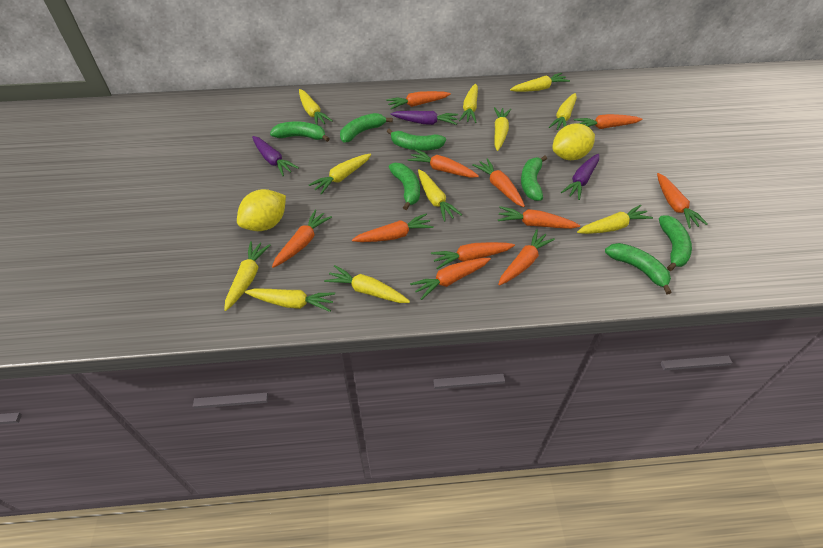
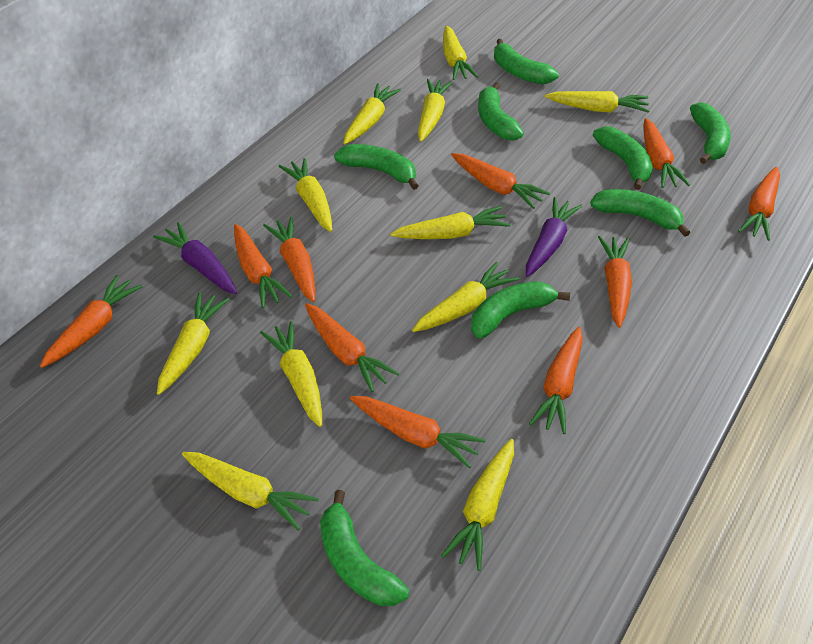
green banana: 7 -> 8
orange carrot: 11 -> 10
purple carrot: 3 -> 2
yellow lemon: 2 -> 0

